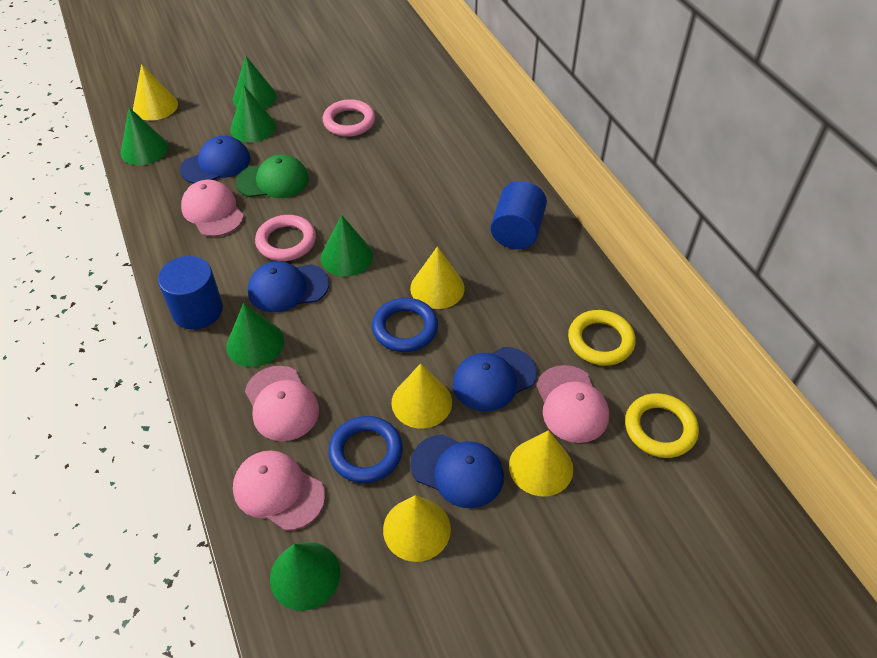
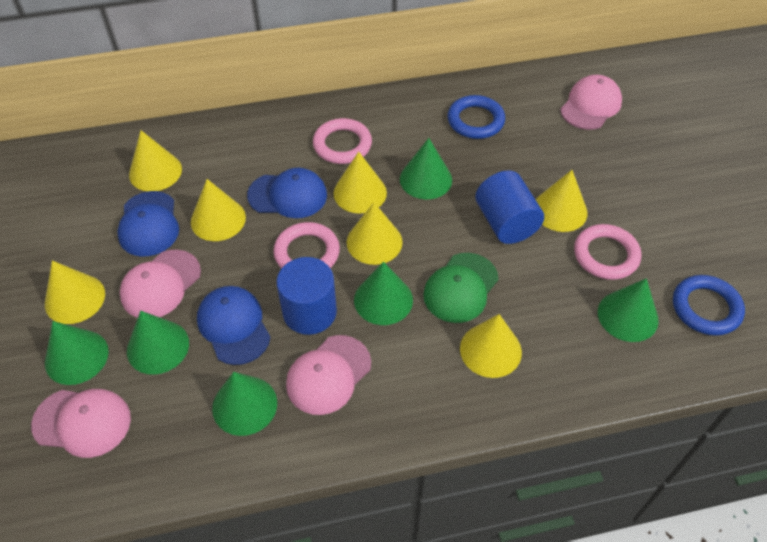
blue cap: 4 -> 3
pink ring: 2 -> 3
yellow cone: 5 -> 7
yellow ring: 2 -> 0

